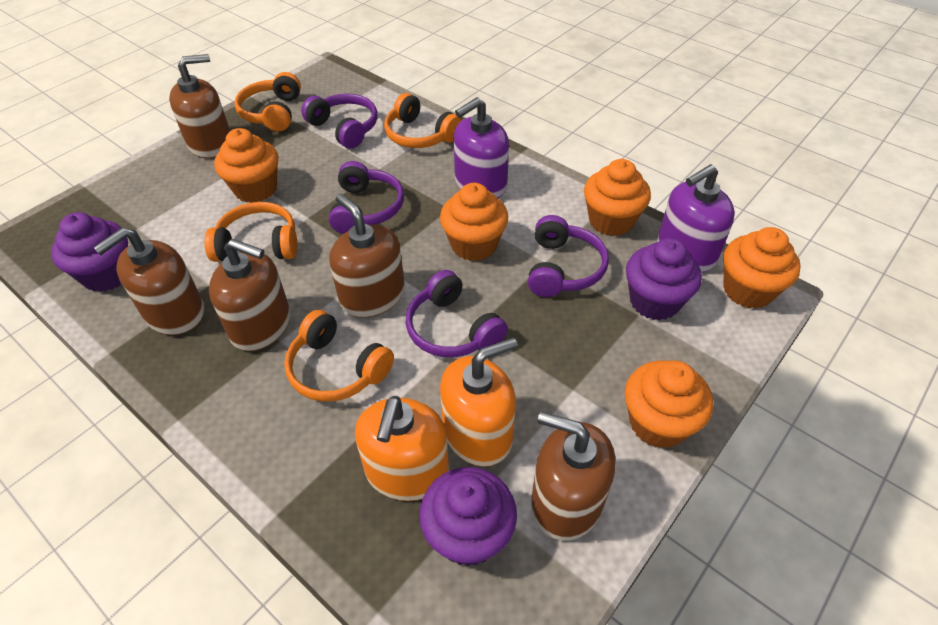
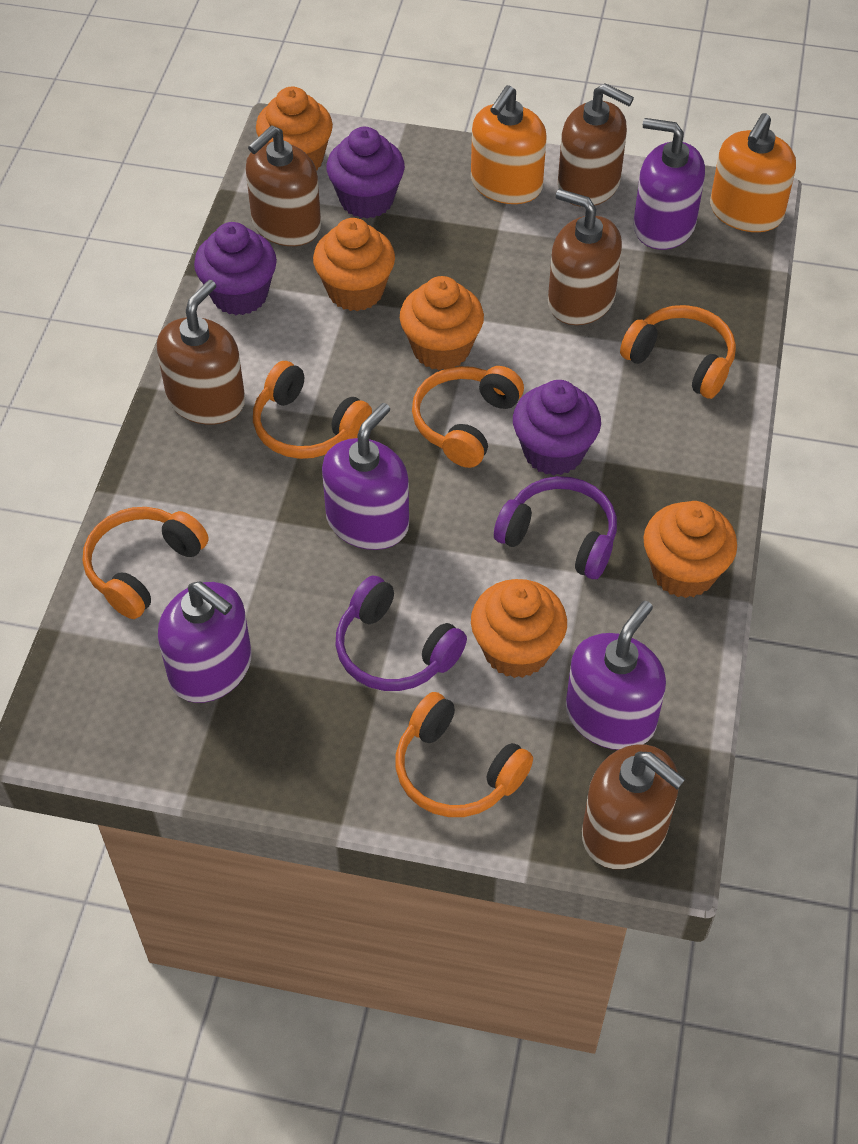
orange headphones: 4 -> 5
purple headphones: 4 -> 2
purple soap dispenser: 2 -> 4

